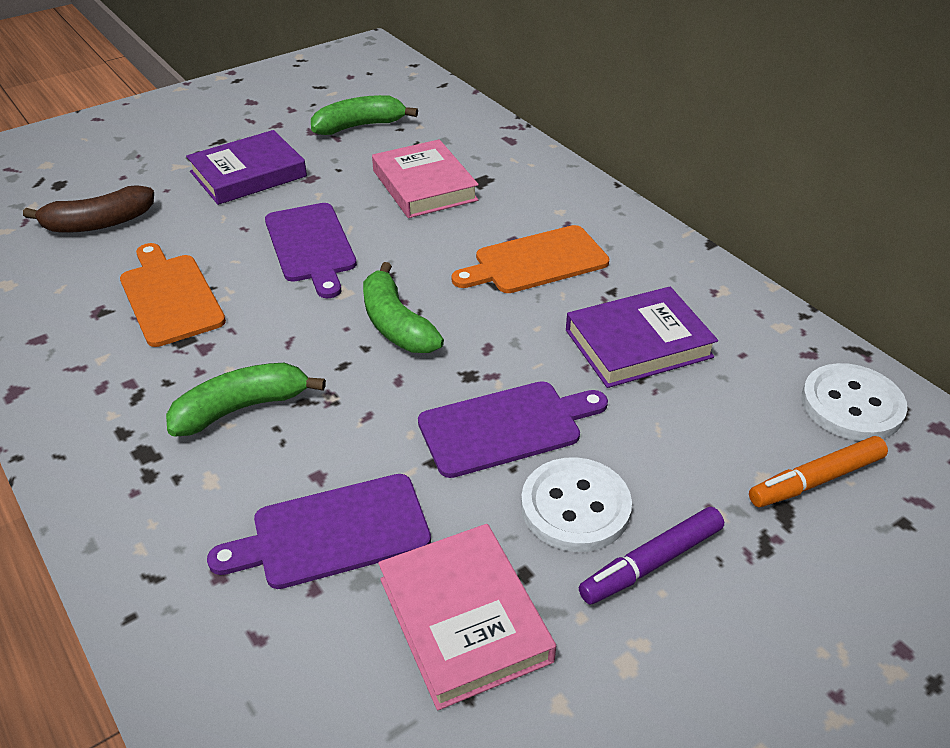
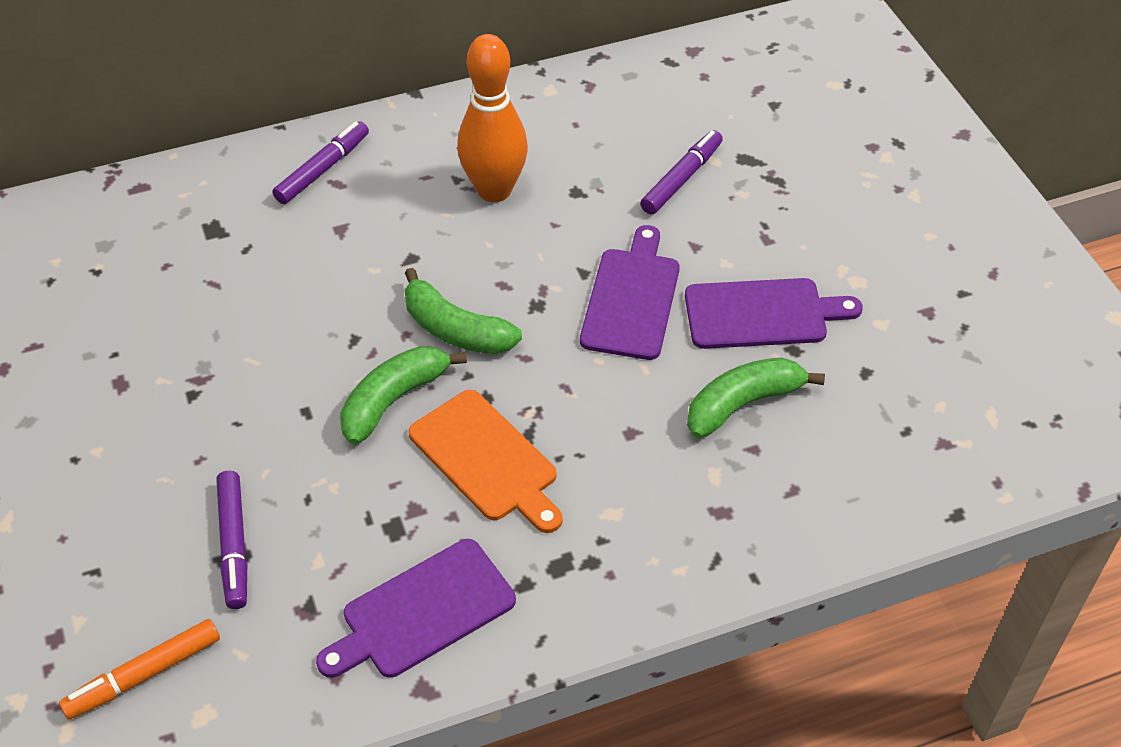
brown banana: 1 -> 0
orange bowling pin: 0 -> 1
orange cutting board: 2 -> 1
pink book: 2 -> 0
purple book: 2 -> 0
purple marker: 1 -> 3
white button: 2 -> 0

